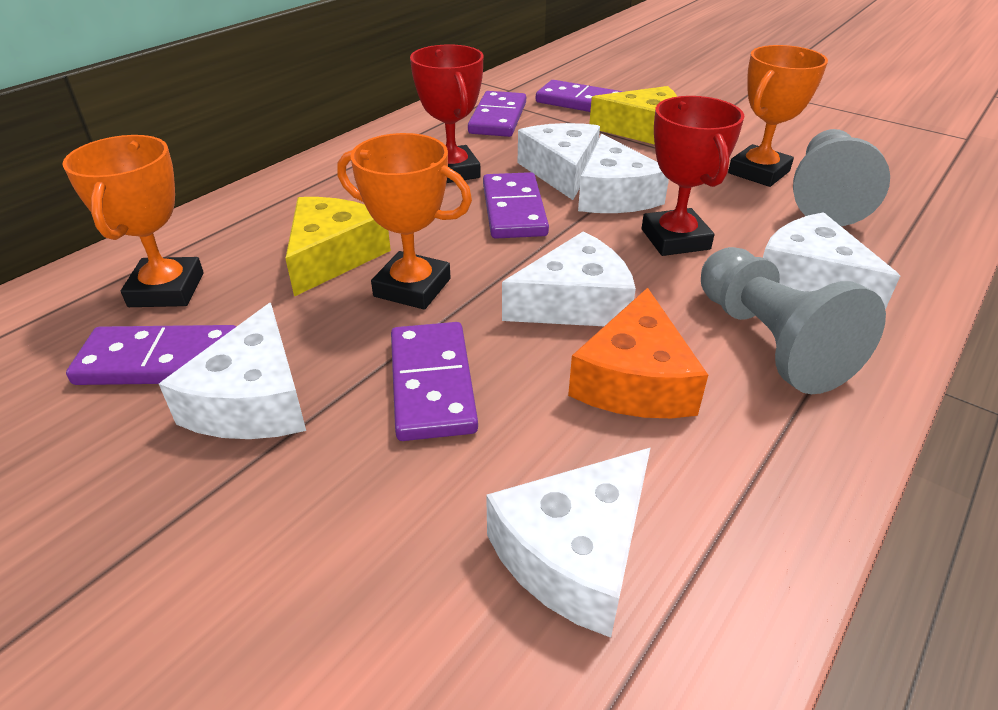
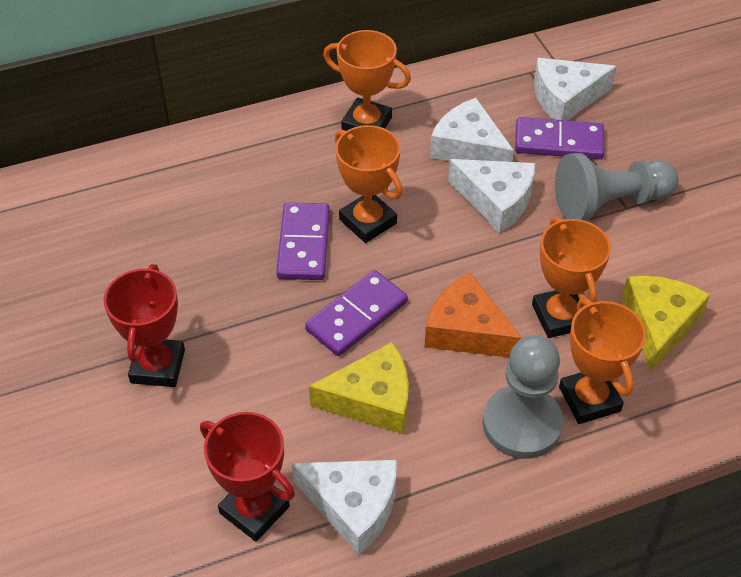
orange trophy: 3 -> 4
purple domino: 5 -> 3
white cheese: 6 -> 4

